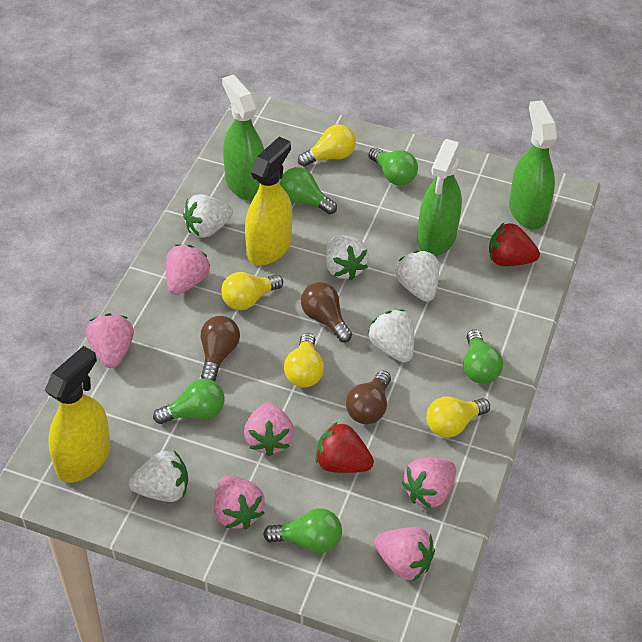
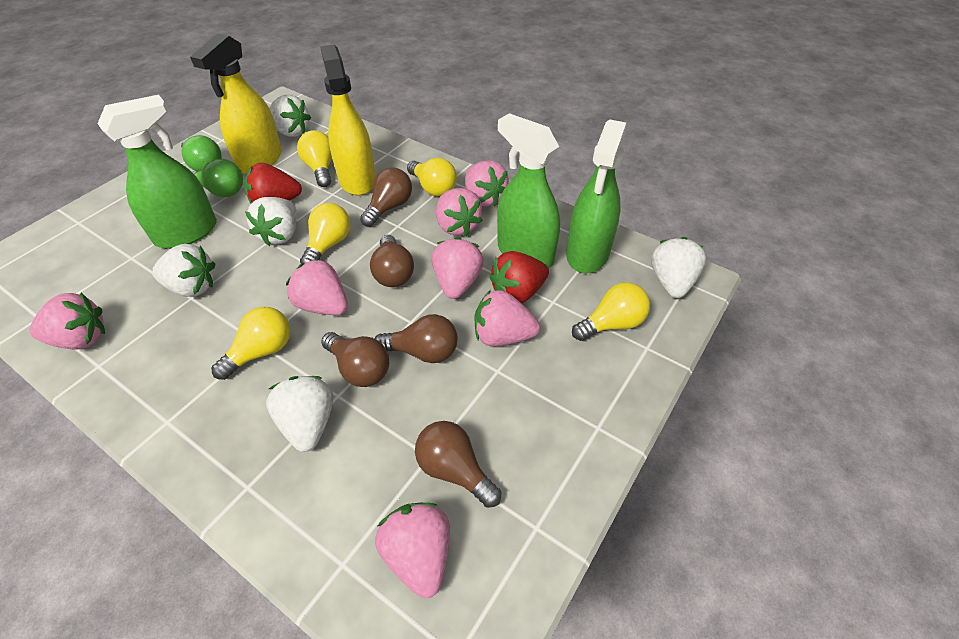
brown light bulb: 3 -> 5
green light bulb: 5 -> 2
pink strawberry: 6 -> 7
yellow light bulb: 4 -> 5

